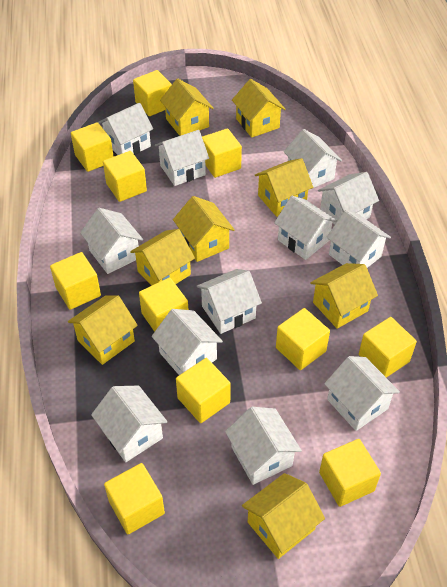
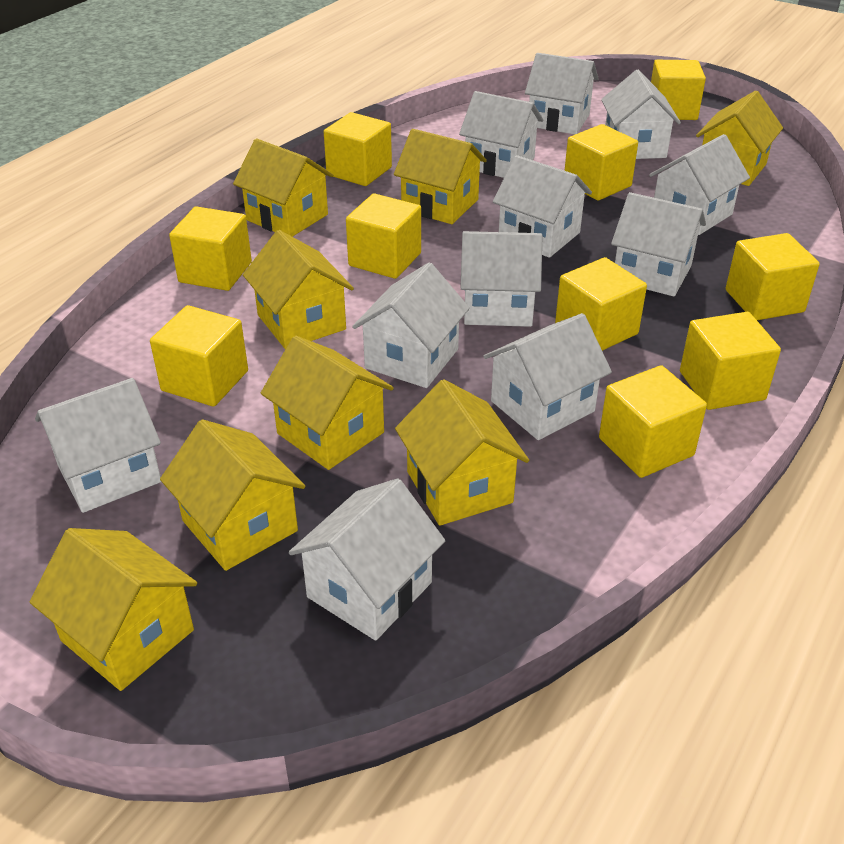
white house: 12 -> 11
yellow cube: 11 -> 10

